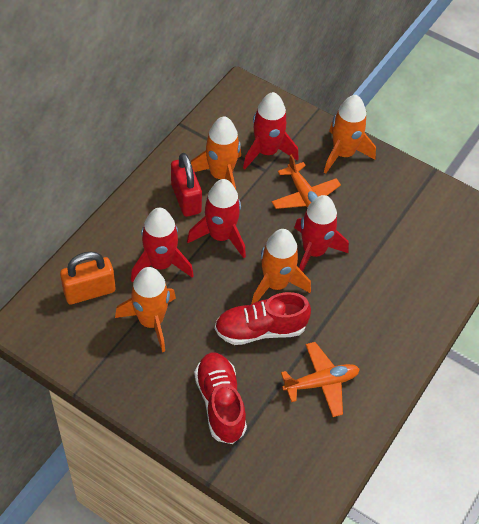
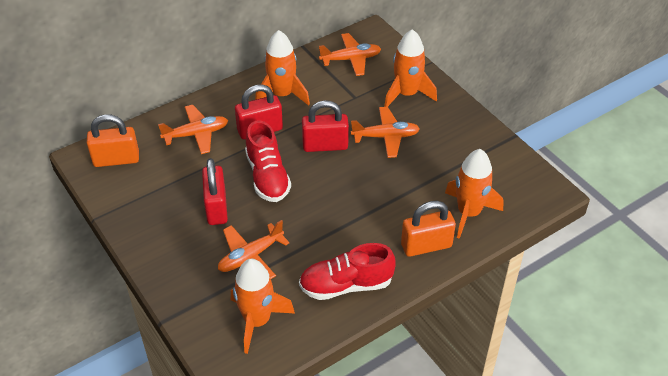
orange padlock: 1 -> 2
orange plane: 2 -> 4
red padlock: 1 -> 3
red rocket: 4 -> 0

